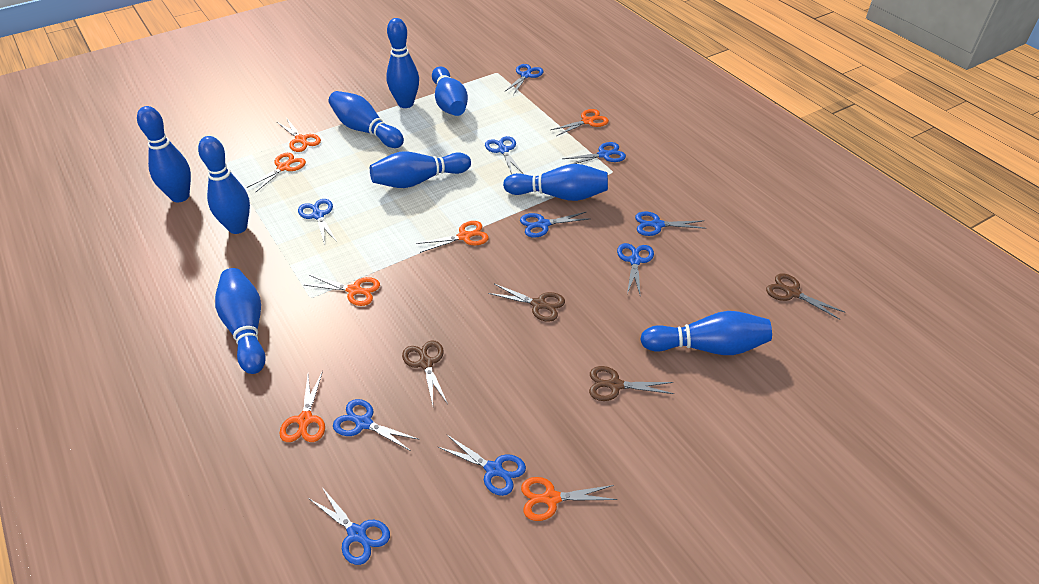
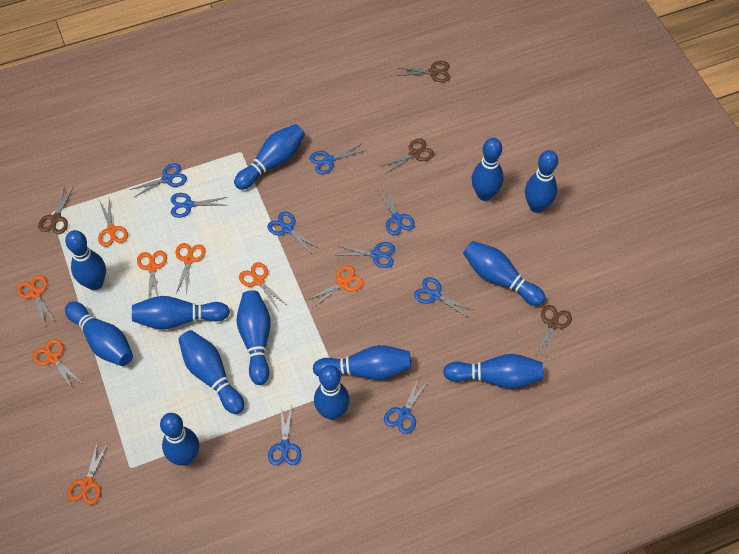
blue bowling pin: 9 -> 13
blue scissors: 10 -> 9
orange scissors: 7 -> 8

